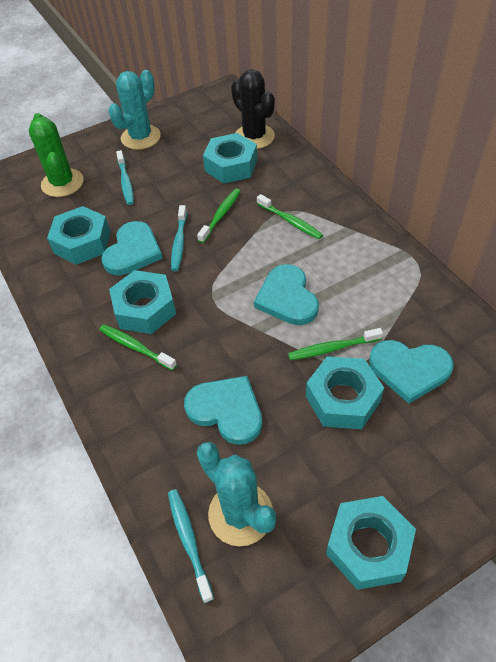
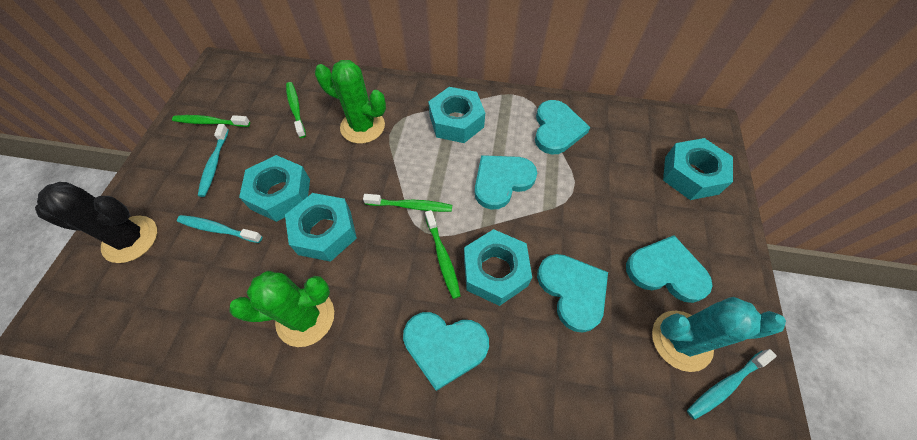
green cactus: 1 -> 2
turquoise cactus: 2 -> 1
turquoise heart: 4 -> 5

